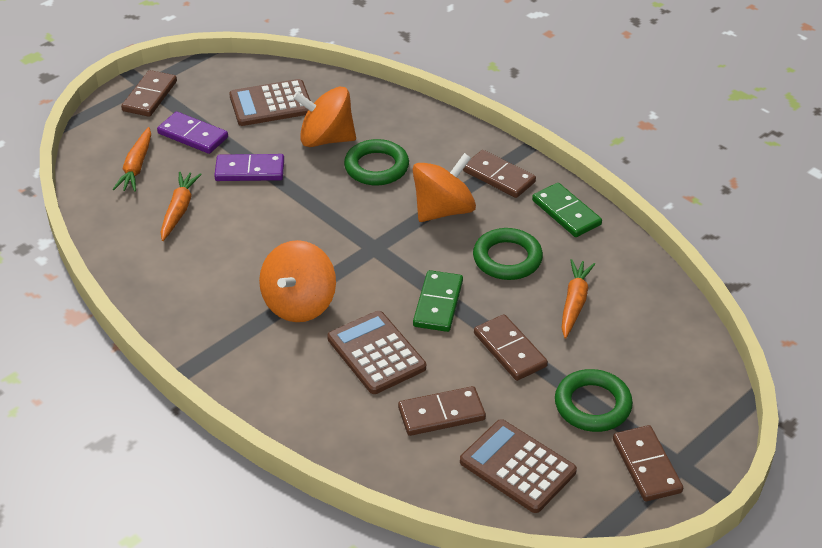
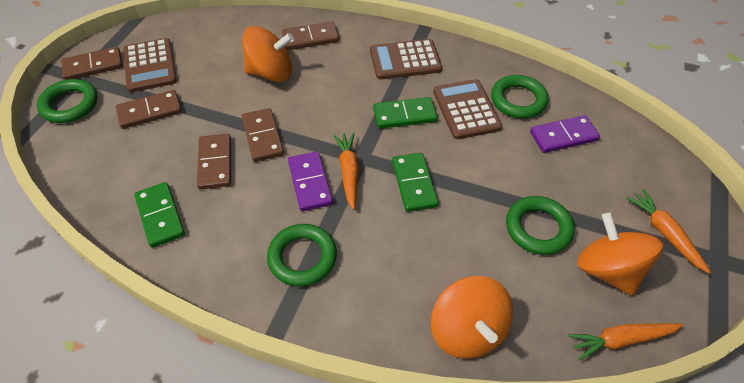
green domino: 2 -> 3
green ring: 3 -> 4

